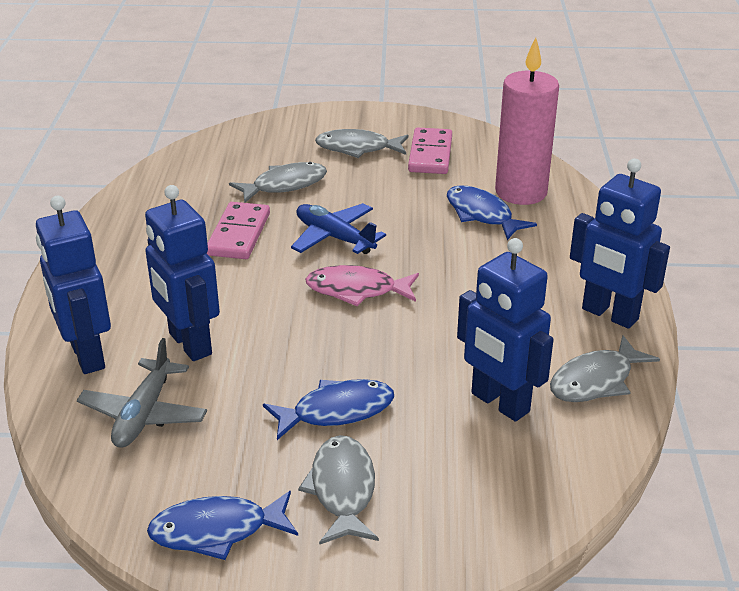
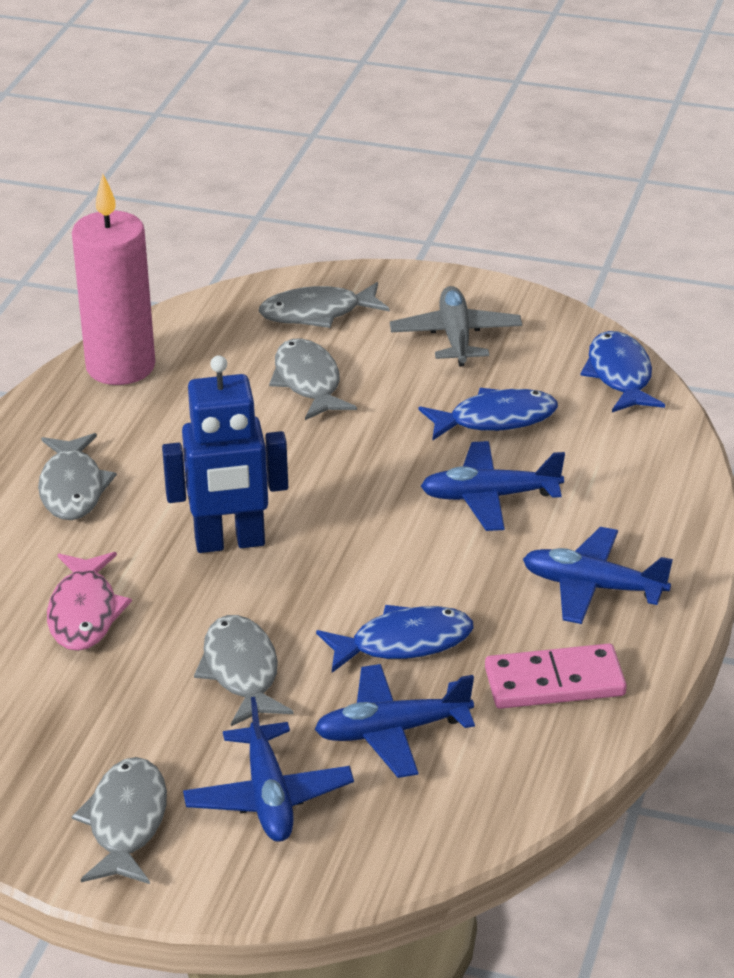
blue plane: 1 -> 4
blue robot: 4 -> 1
grey fish: 4 -> 5
pink domino: 2 -> 1

